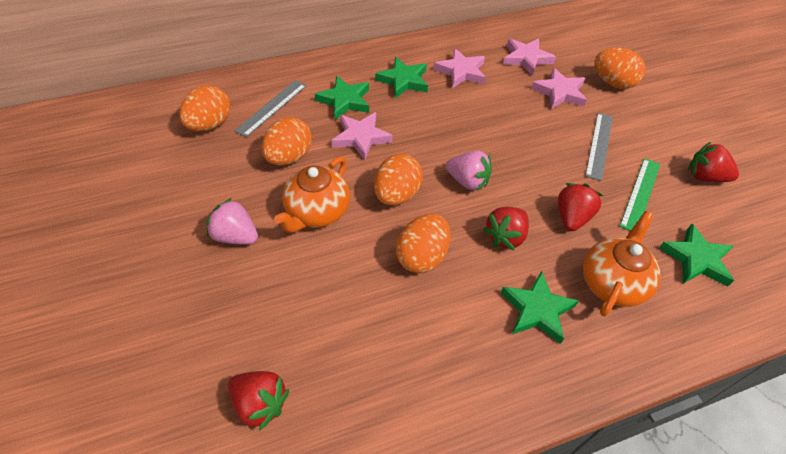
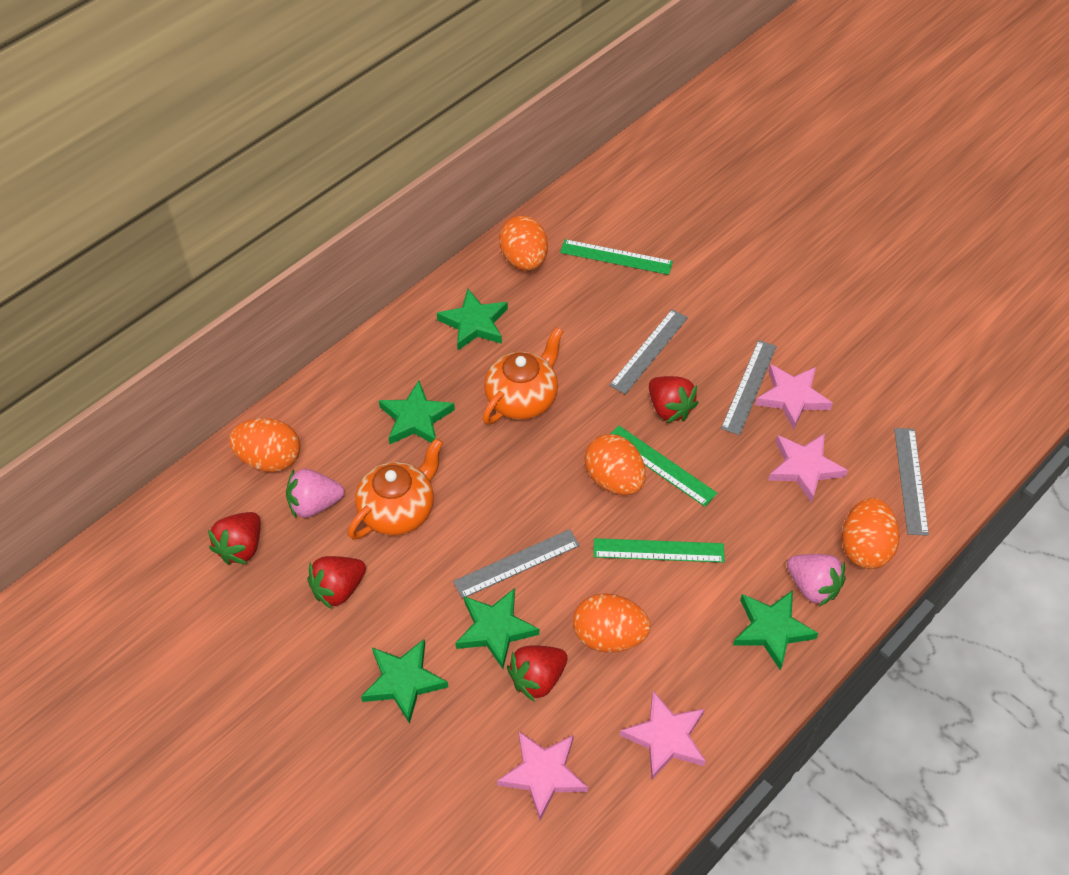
green ruler: 1 -> 3
green star: 4 -> 5
grey ruler: 2 -> 4

